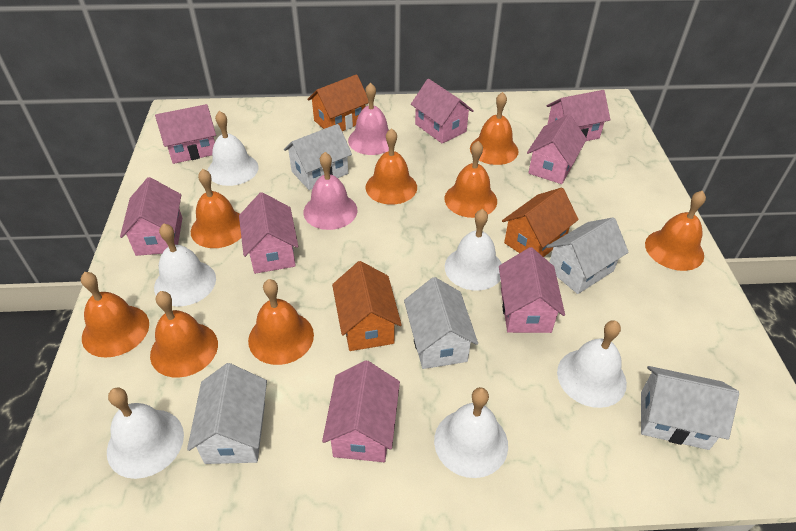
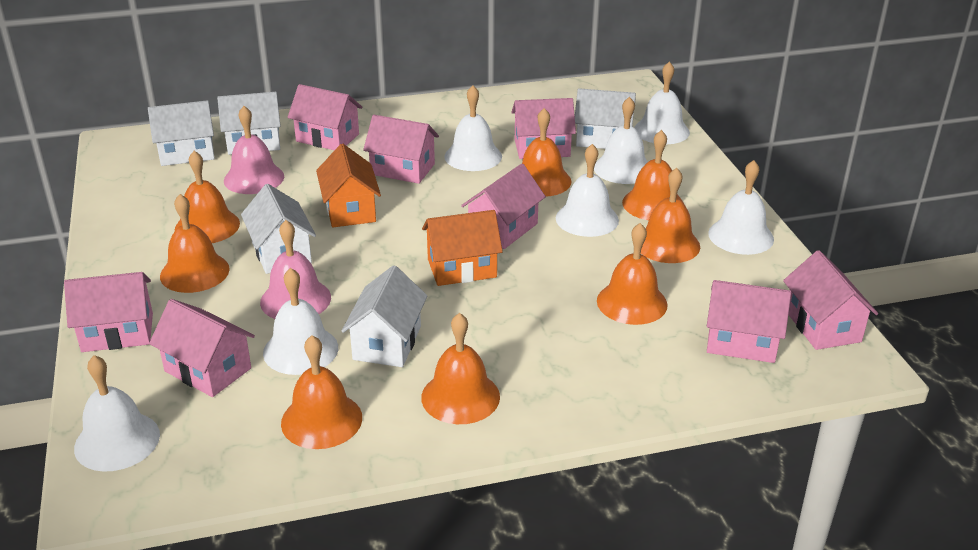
orange house: 3 -> 2
white bell: 6 -> 7

